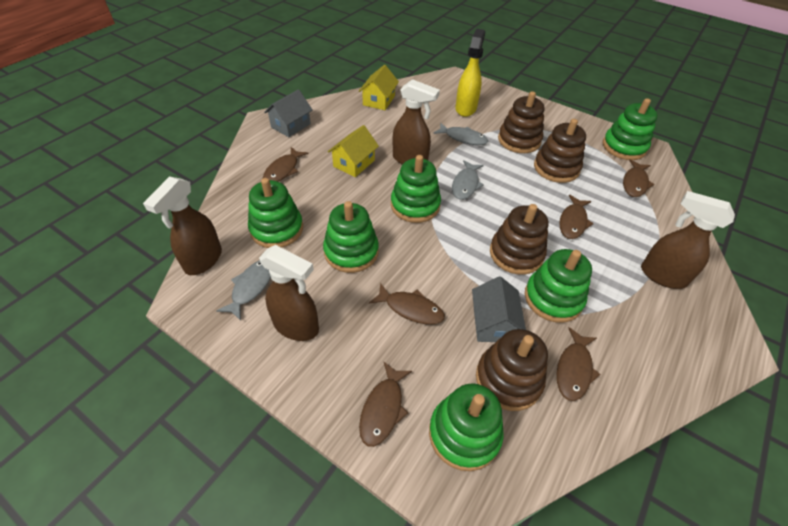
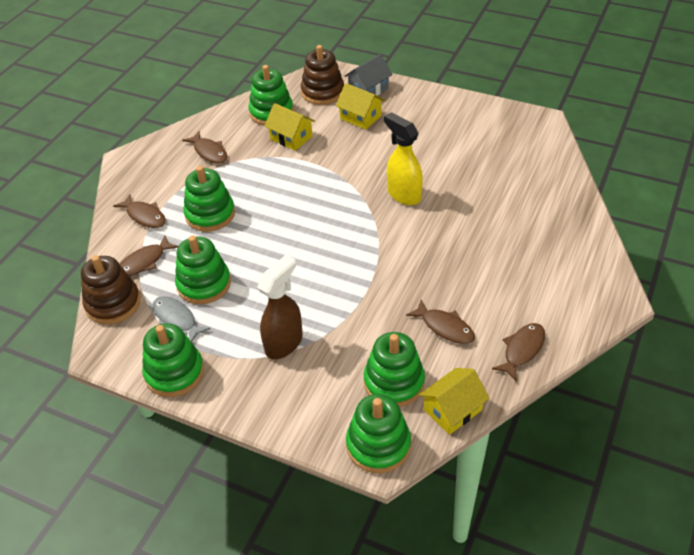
brown fish: 6 -> 5
brown spray bottle: 4 -> 1
brown stacking toy: 4 -> 2
grey fish: 3 -> 1
grey house: 2 -> 1
yellow house: 2 -> 3

